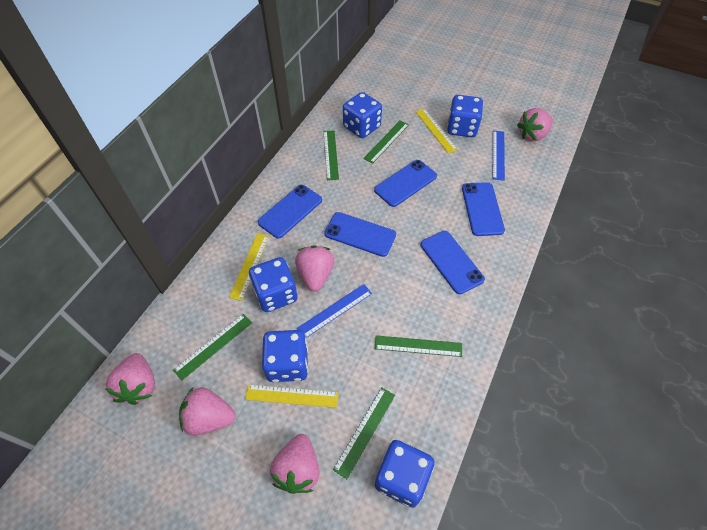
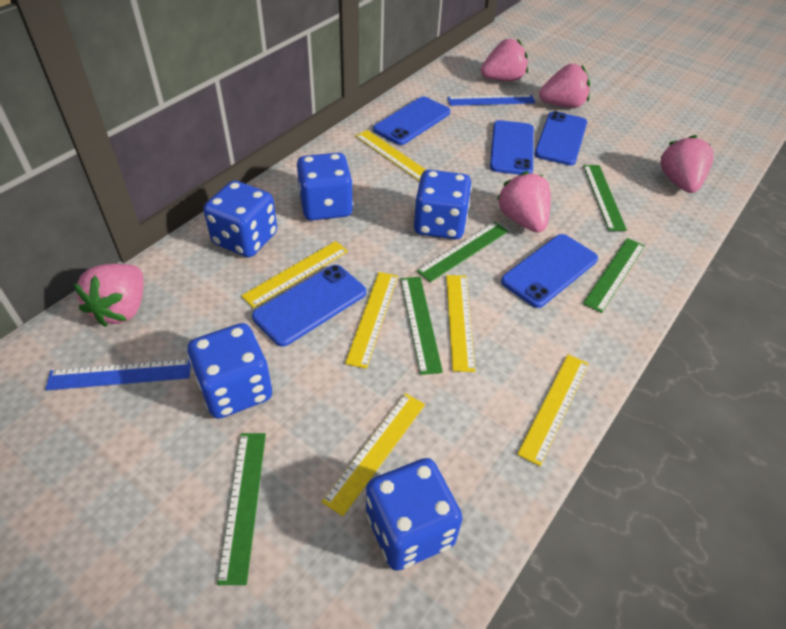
yellow ruler: 3 -> 6

